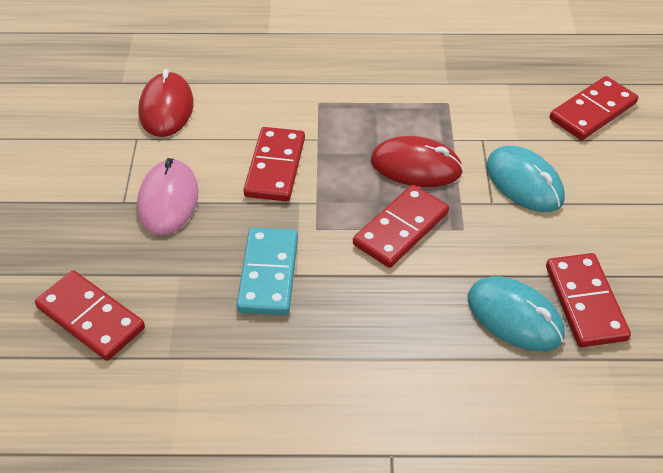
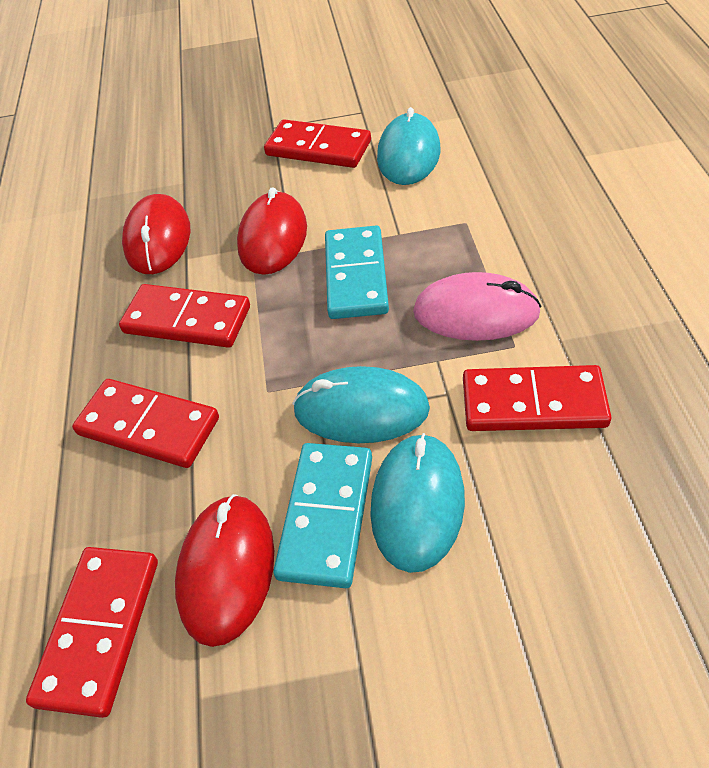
red mouse: 2 -> 3
turquoise domino: 1 -> 2
turquoise mouse: 2 -> 3

